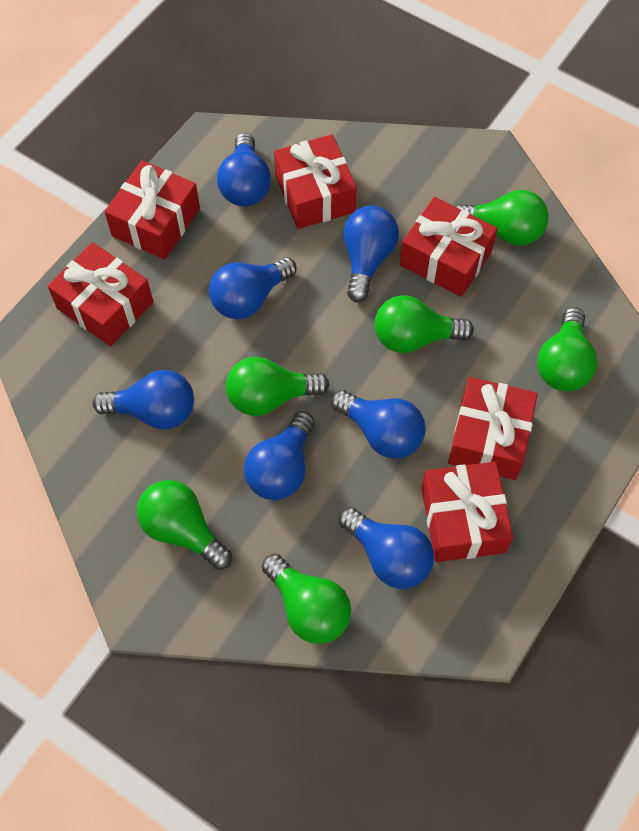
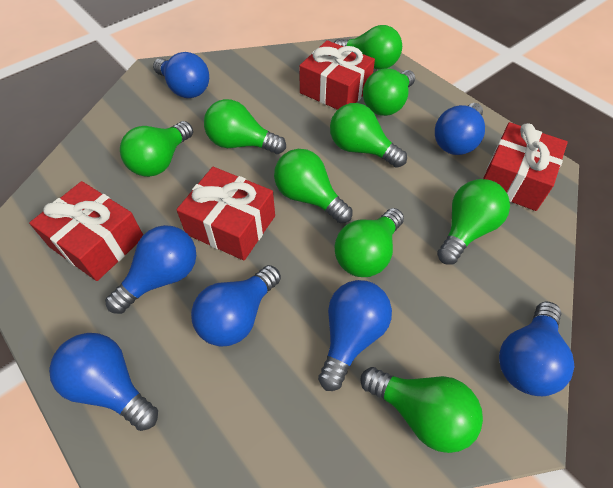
green light bulb: 6 -> 9
red gift: 6 -> 4

